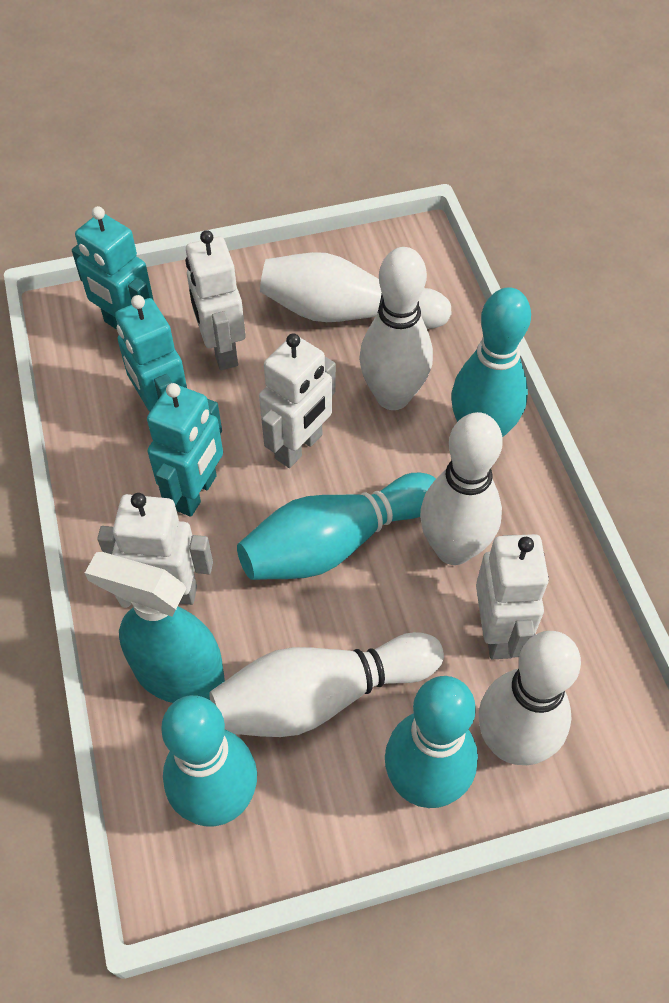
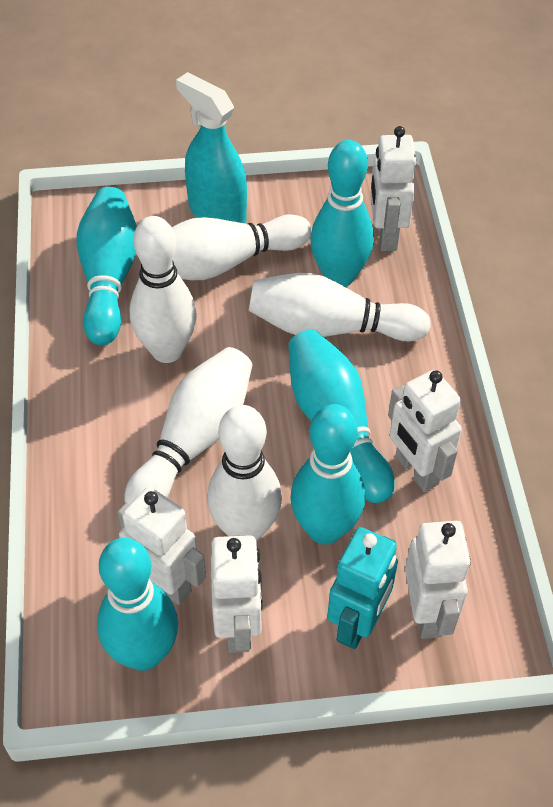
turquoise bowling pin: 4 -> 5
turquoise robot: 3 -> 1
white robot: 4 -> 5

